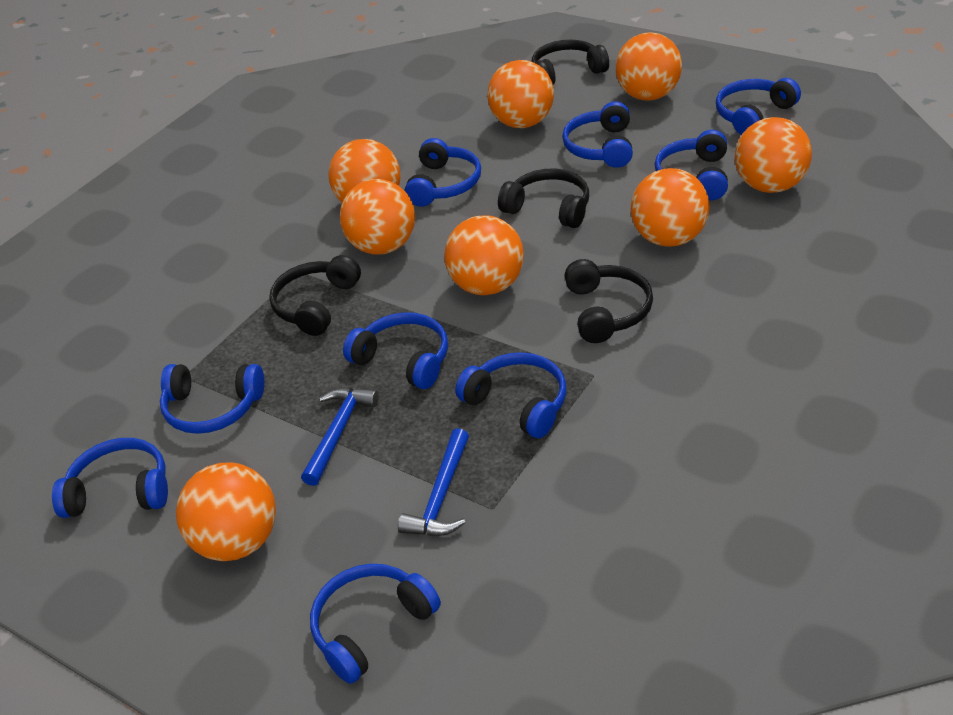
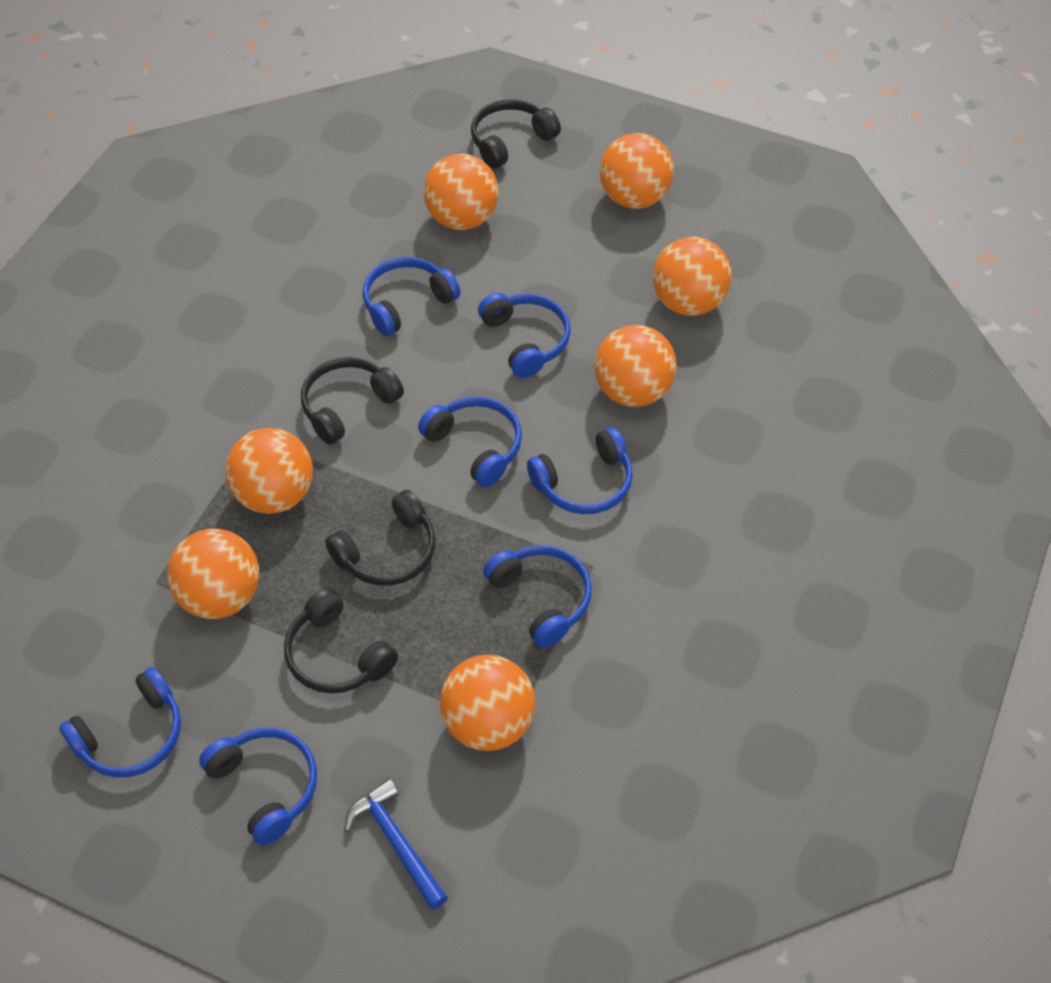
blue hammer: 2 -> 1
blue headphones: 9 -> 7
orange ball: 8 -> 7

